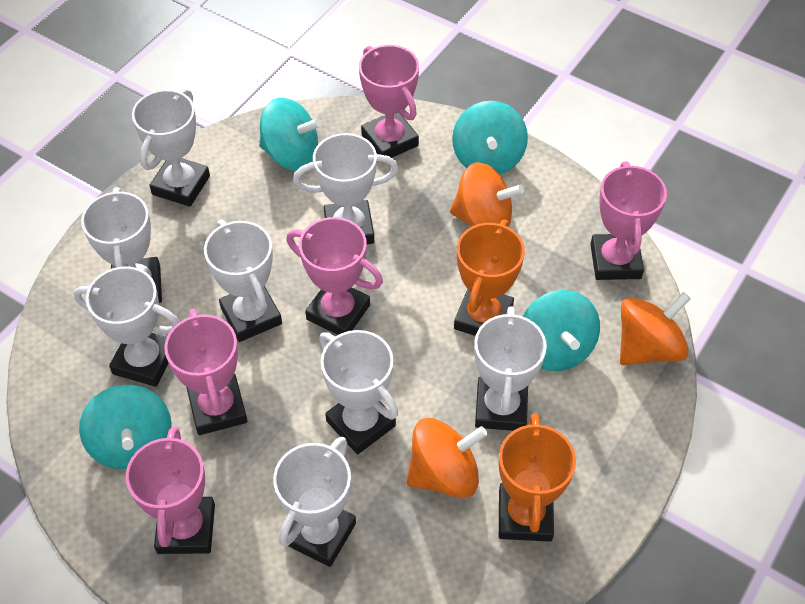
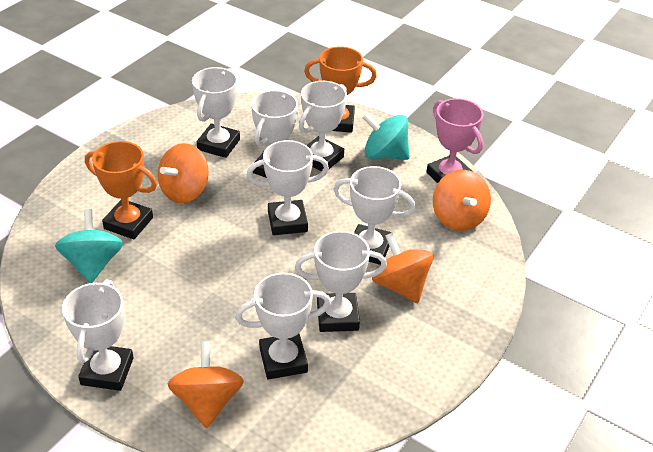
orange spinning top: 3 -> 4
pink trophy: 5 -> 1
turquoise spinning top: 4 -> 2

